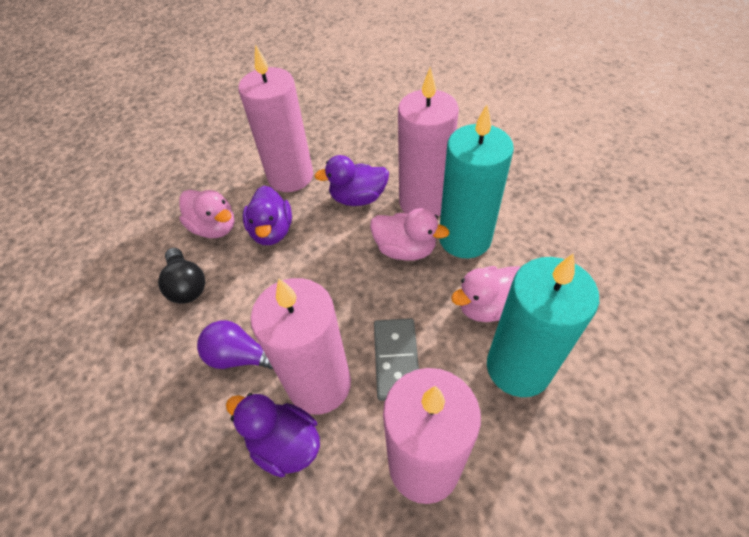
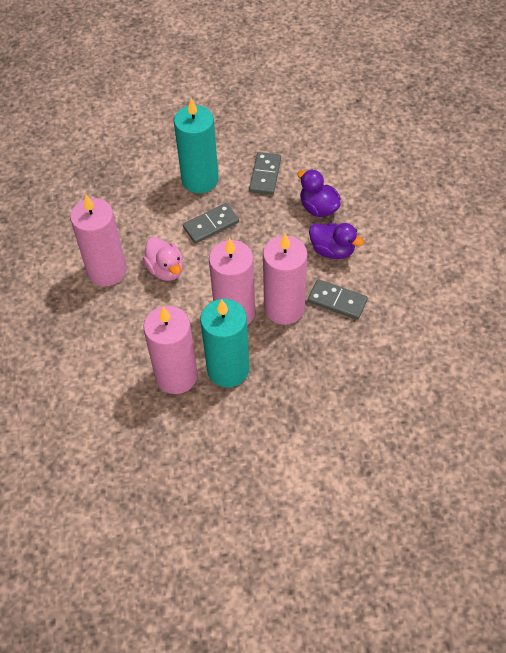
black light bulb: 1 -> 0
grey domino: 1 -> 3
pink duck: 3 -> 1
purple duck: 3 -> 2
purple light bulb: 1 -> 0

